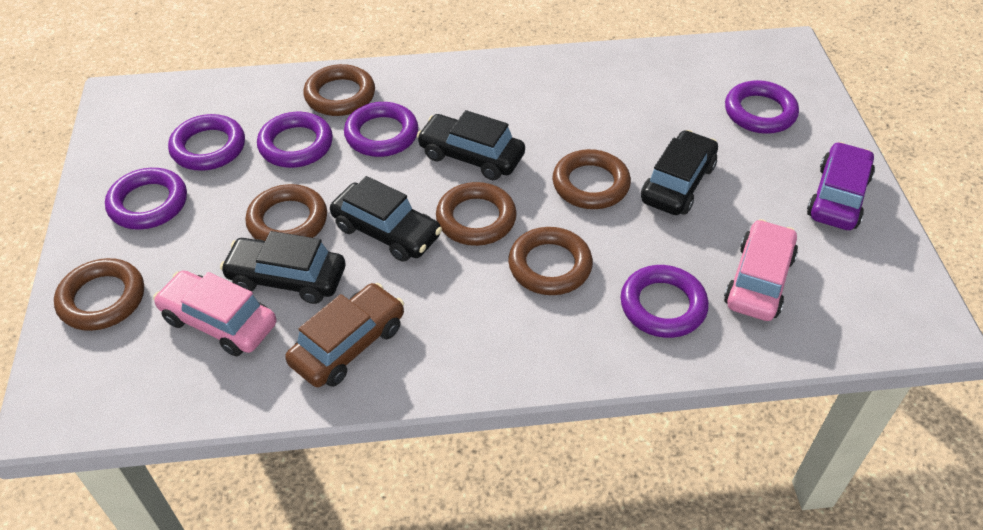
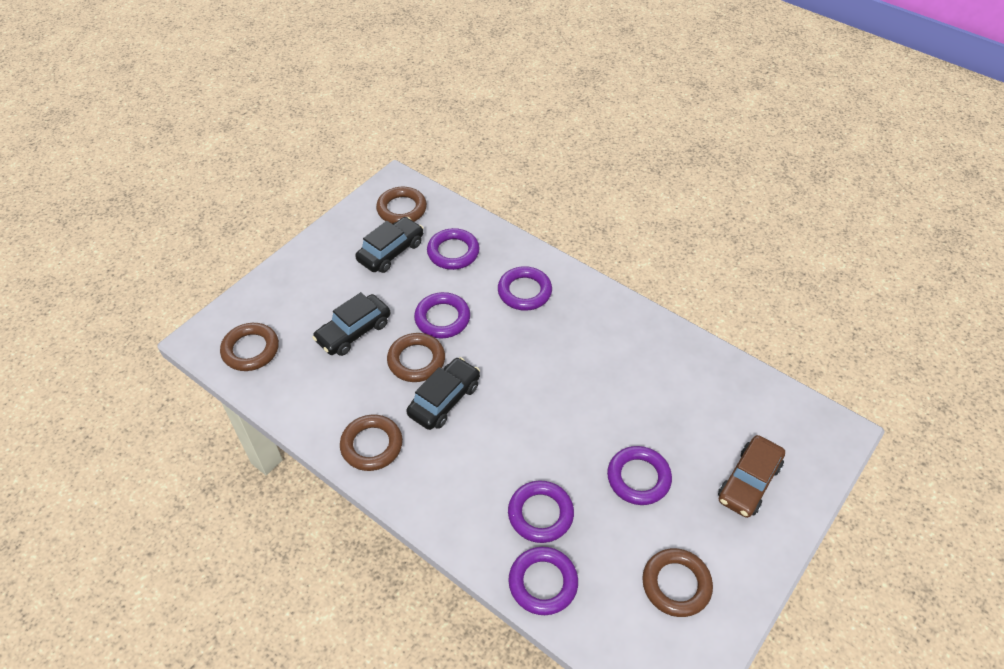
black car: 4 -> 3
brown ring: 6 -> 5
pink car: 2 -> 0
purple car: 1 -> 0

